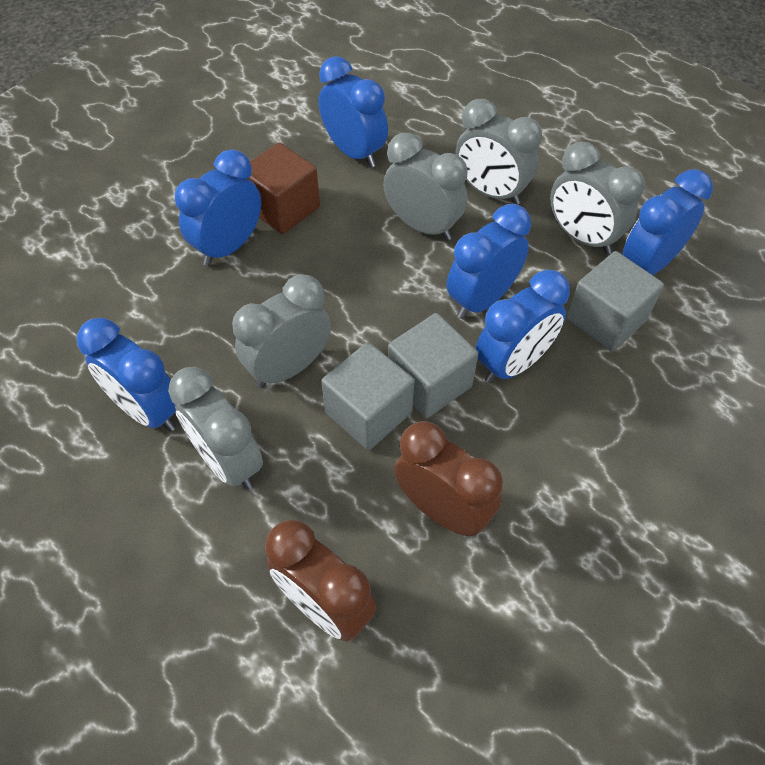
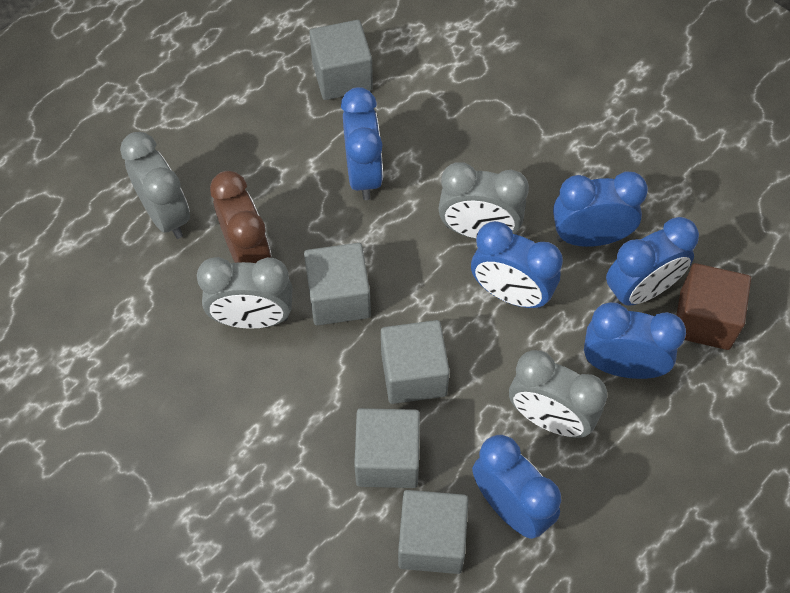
brown clock: 2 -> 1
grey clock: 5 -> 4
grey cube: 3 -> 5

